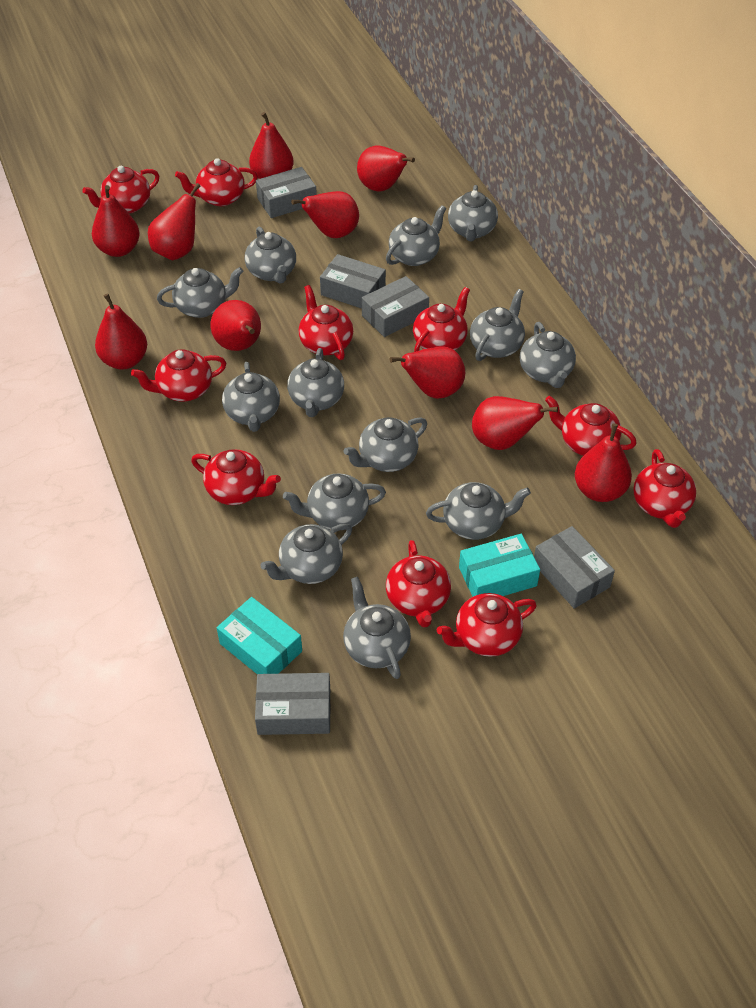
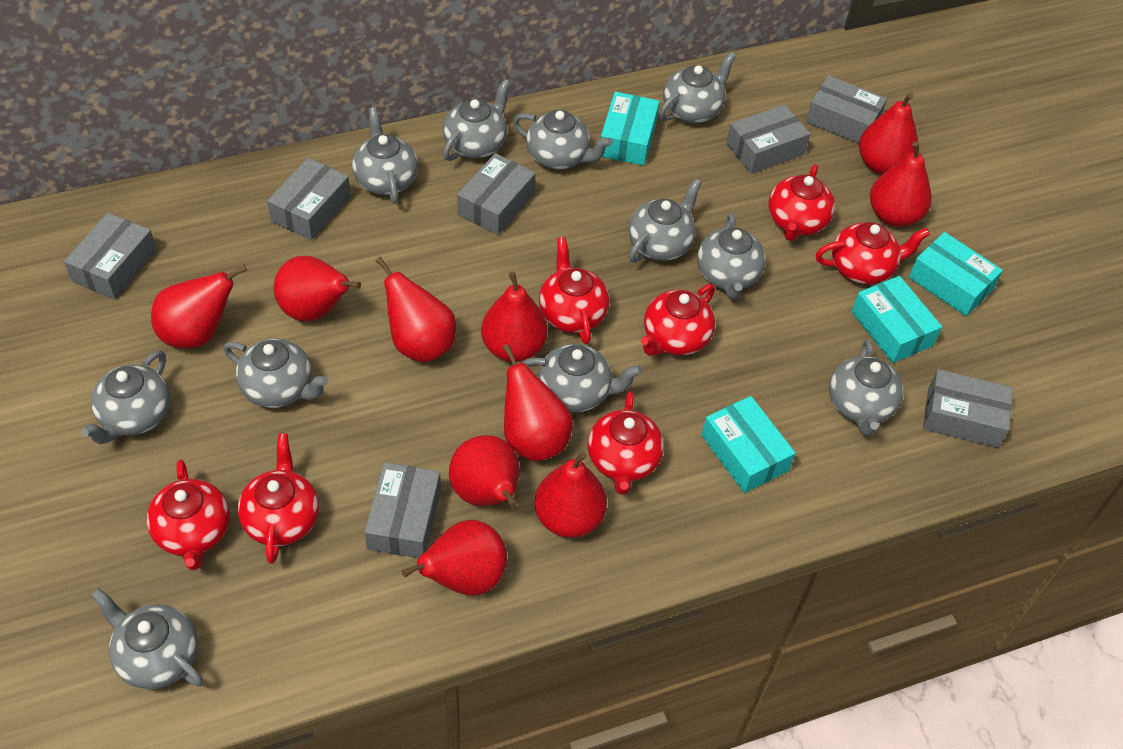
grey box: 5 -> 7
grey teapot: 13 -> 11
red teapot: 10 -> 7
turquoise box: 2 -> 4

